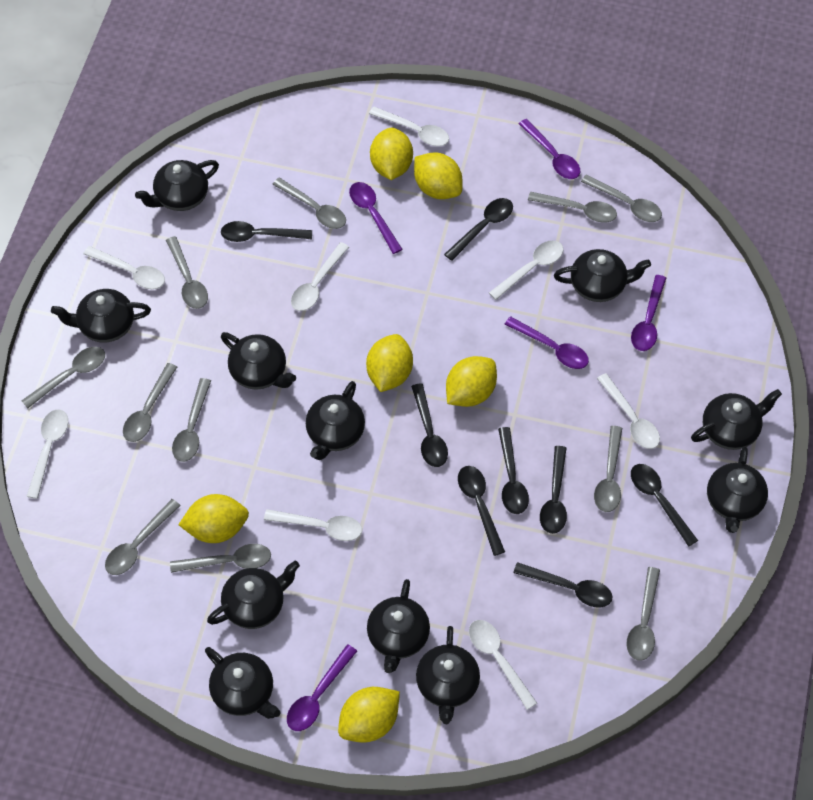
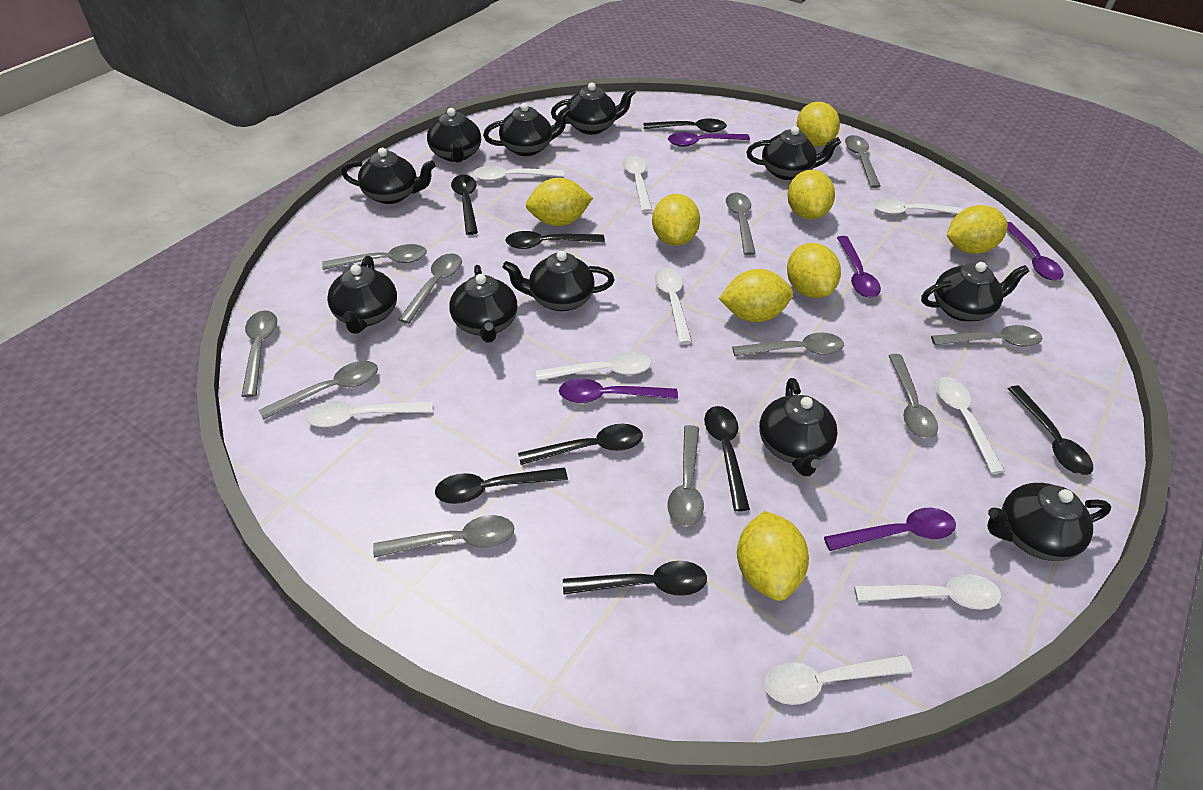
white spoon: 8 -> 9
yellow lemon: 6 -> 8

